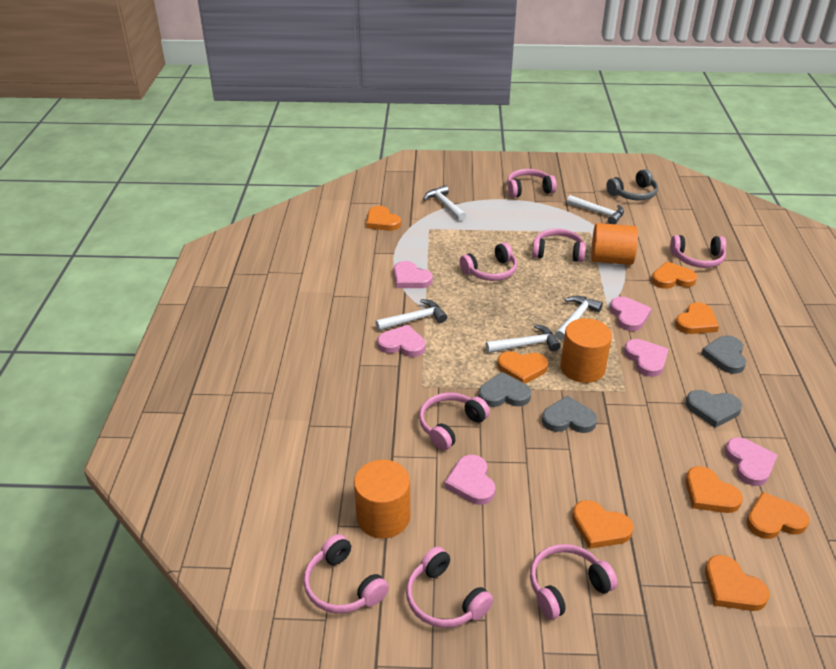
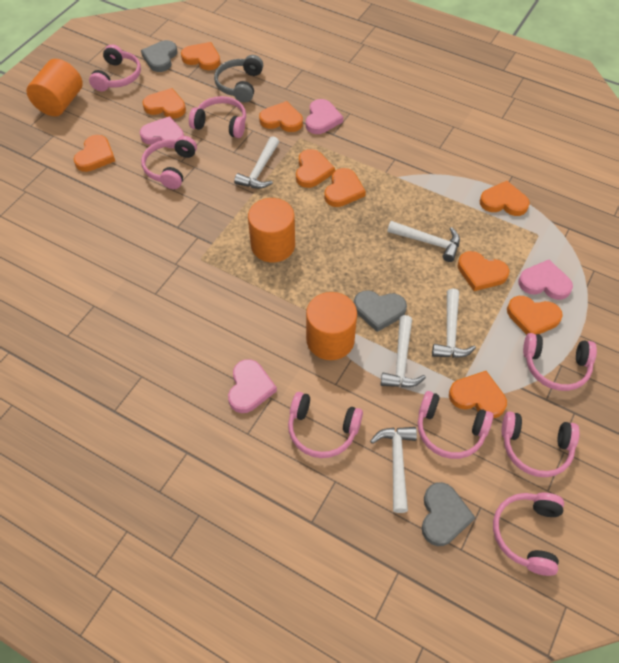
grey heart: 4 -> 3
orange heart: 8 -> 10
pink heart: 6 -> 4

